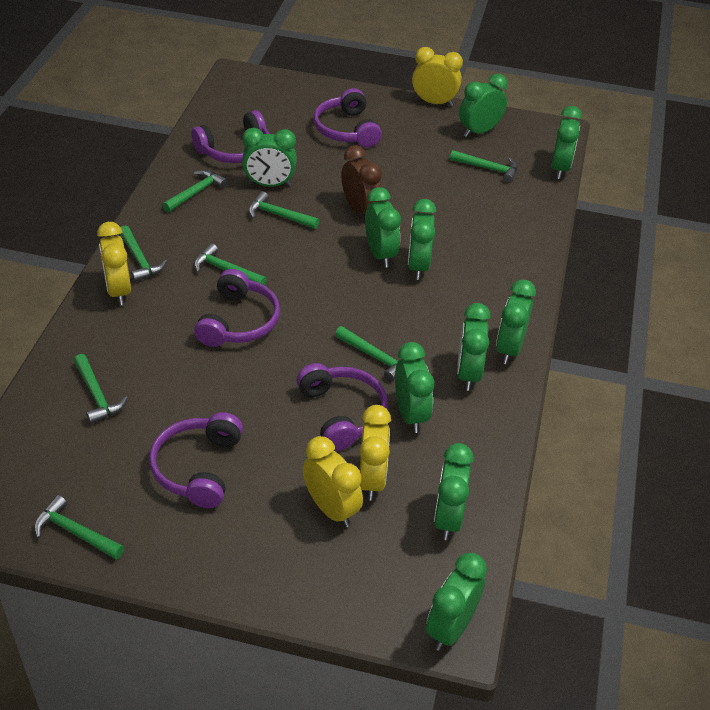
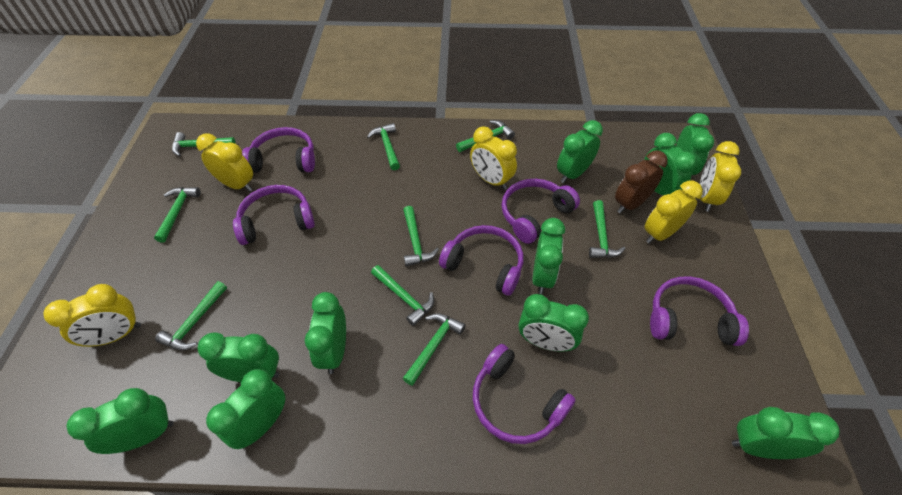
green hammer: 8 -> 9
purple headphones: 5 -> 6
yellow clock: 4 -> 5

